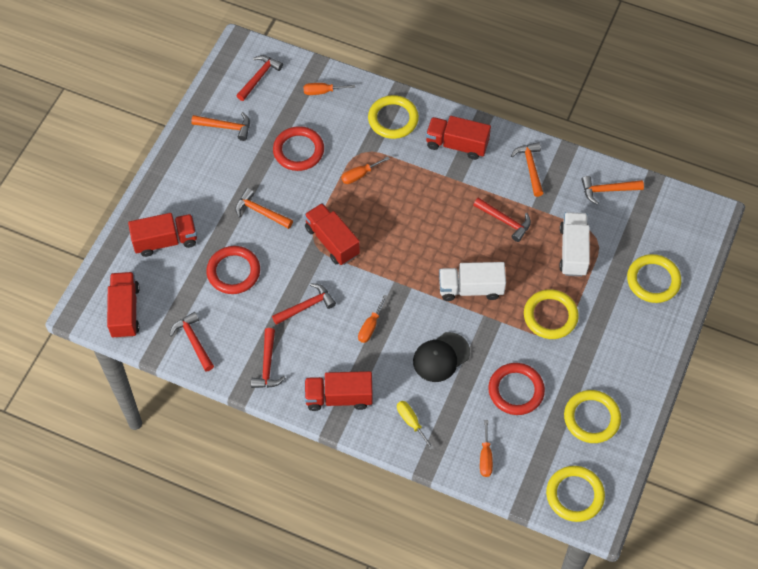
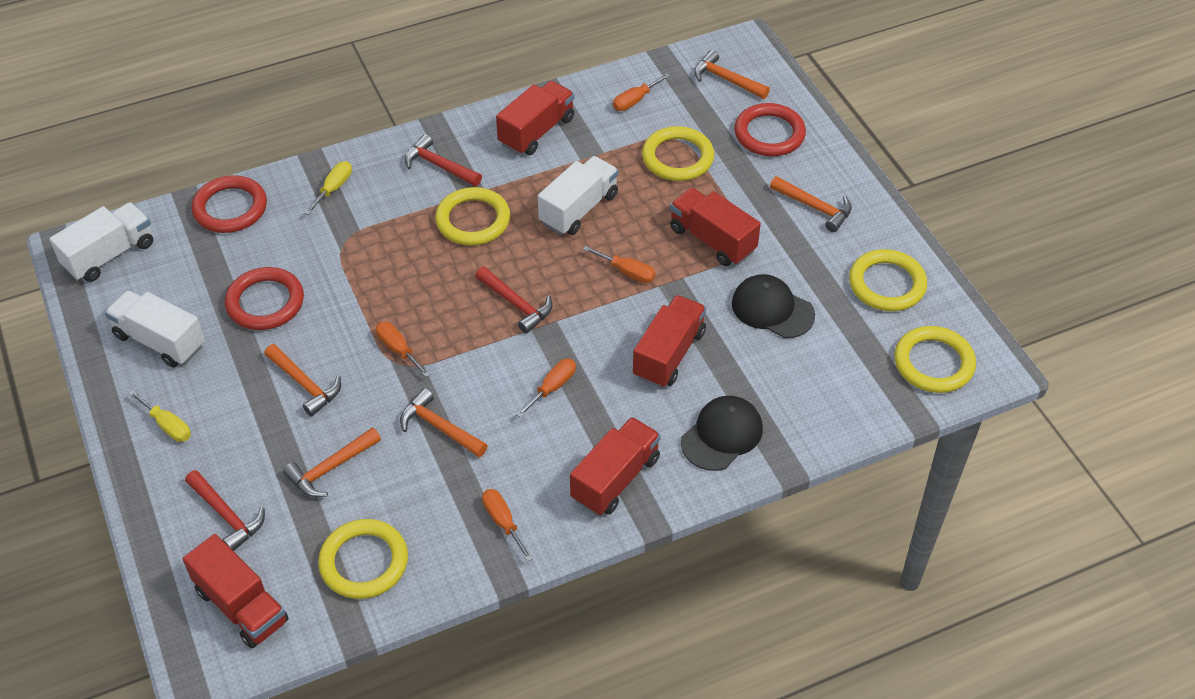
black cap: 1 -> 2
orange hammer: 4 -> 5
orange screwdriver: 4 -> 5
red hammer: 5 -> 3
white truck: 2 -> 3
yellow screwdriver: 1 -> 2

